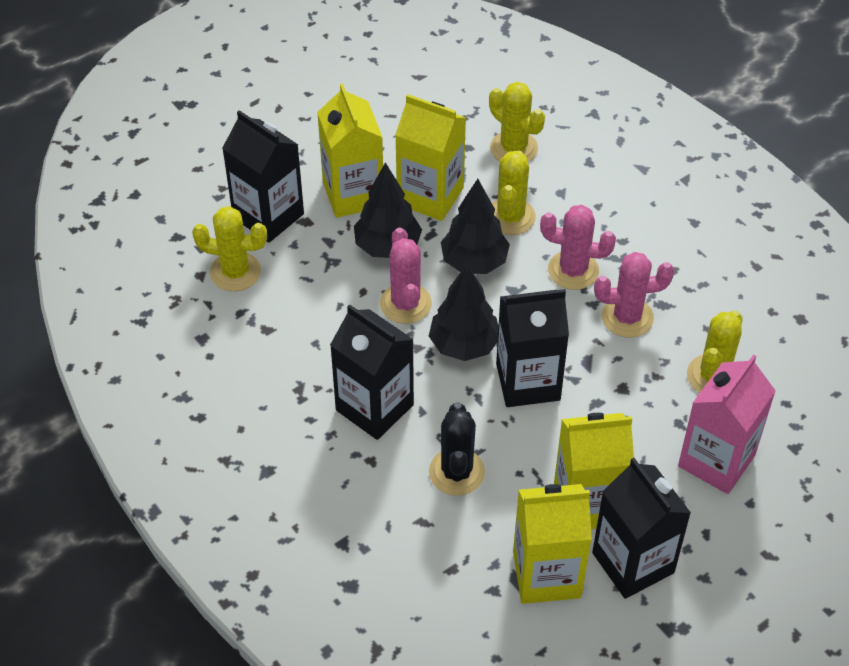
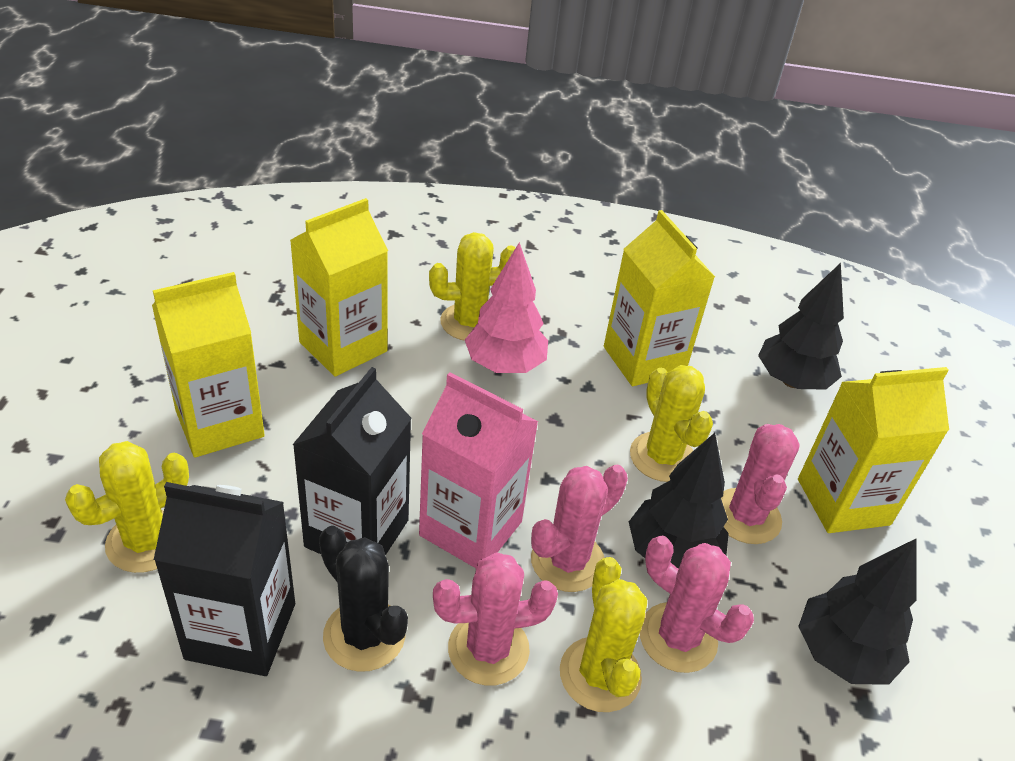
black carton: 4 -> 2
pink cactus: 3 -> 4
pink tree: 0 -> 1

